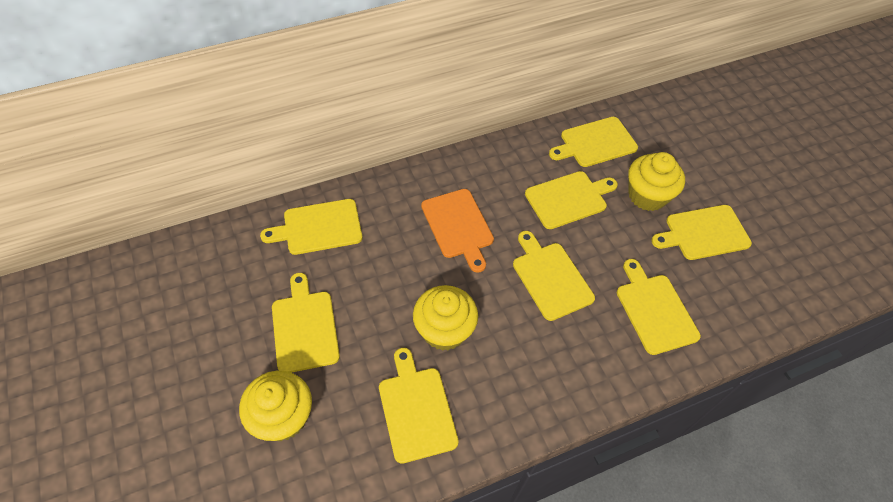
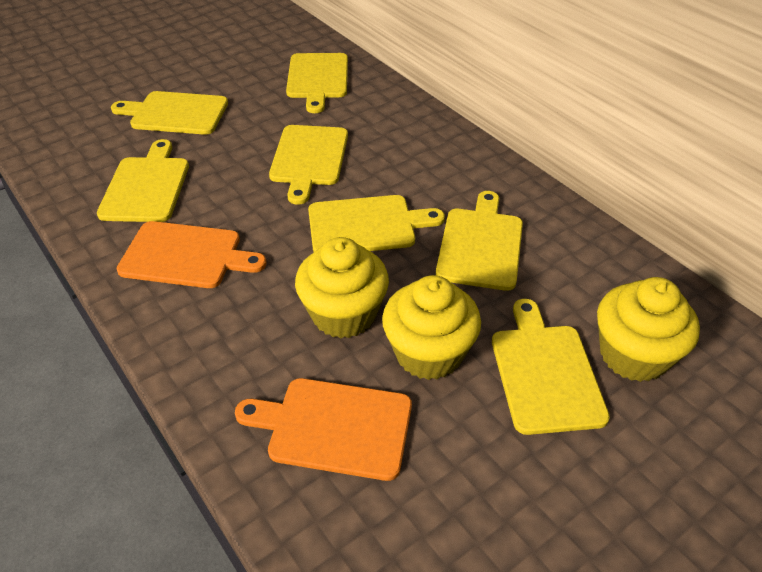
orange cutting board: 1 -> 2
yellow cutting board: 8 -> 7

